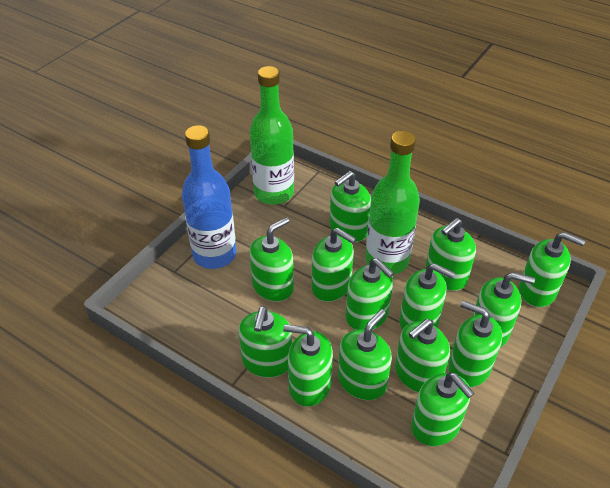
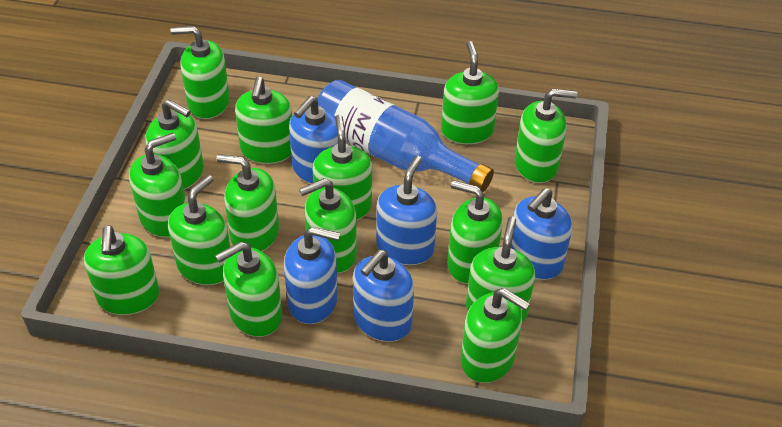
blue soap dispenser: 0 -> 5
green bottle: 2 -> 0
green soap dispenser: 14 -> 15

